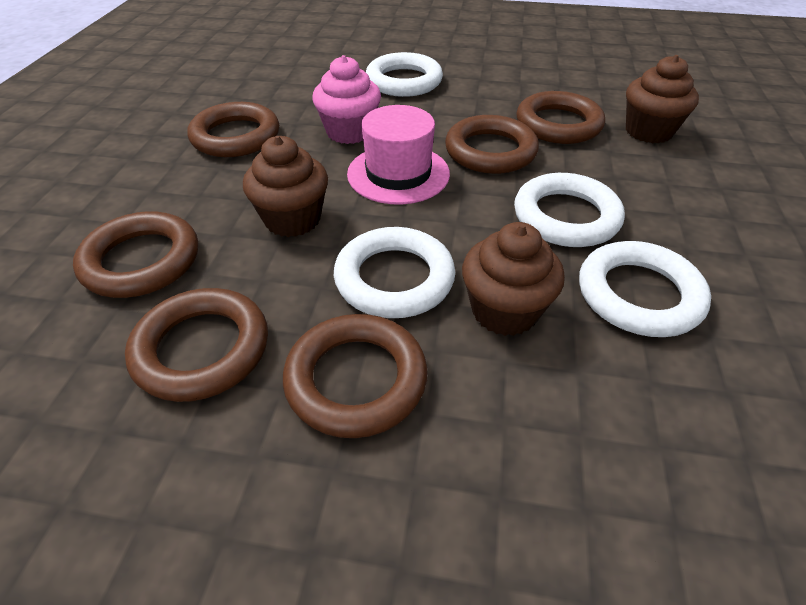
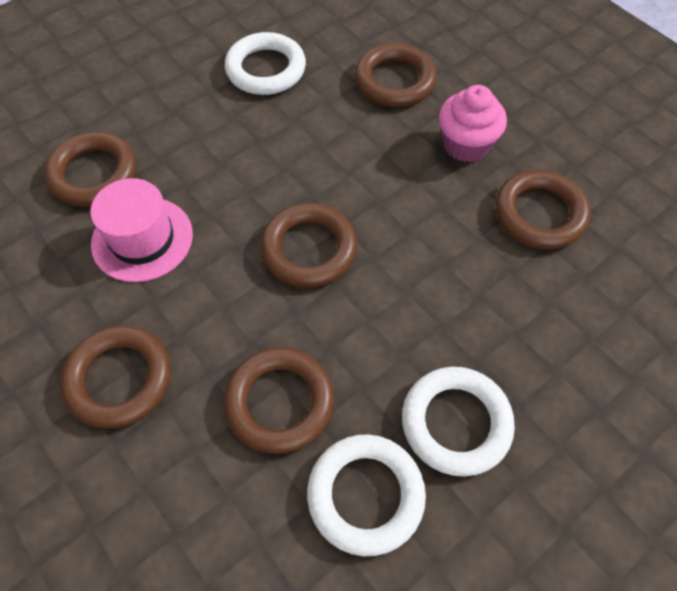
brown cupcake: 3 -> 0
white ring: 4 -> 3

